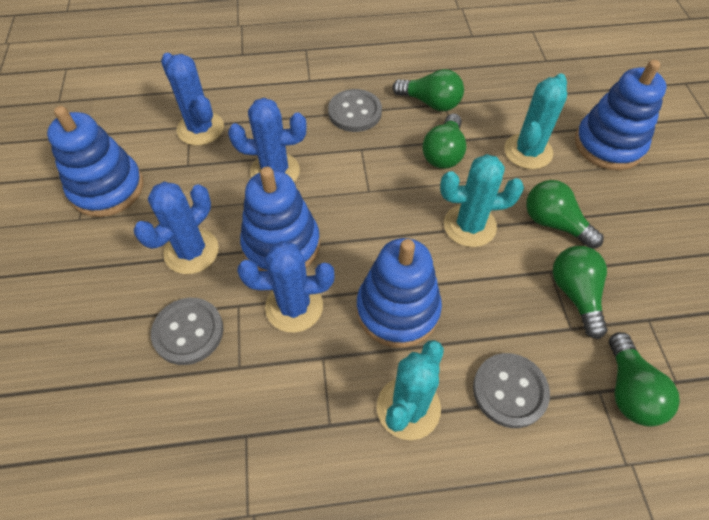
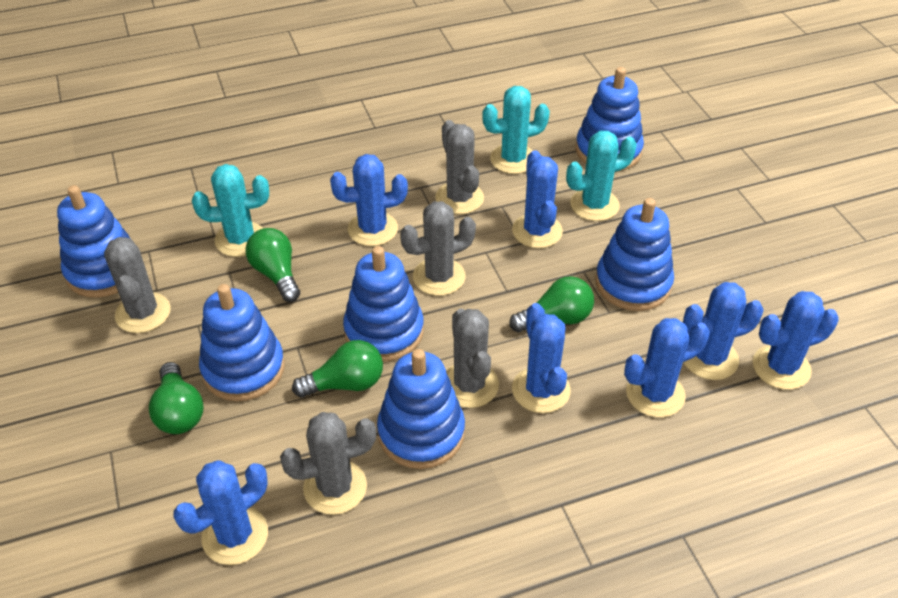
blue cactus: 4 -> 7
blue stacking toy: 4 -> 6
green light bulb: 5 -> 4
grey button: 3 -> 0
grey cactus: 0 -> 5

